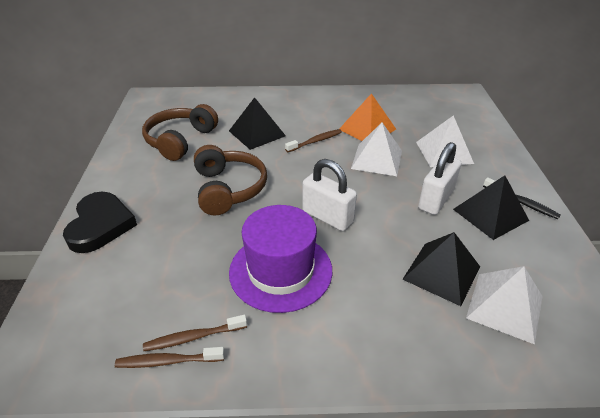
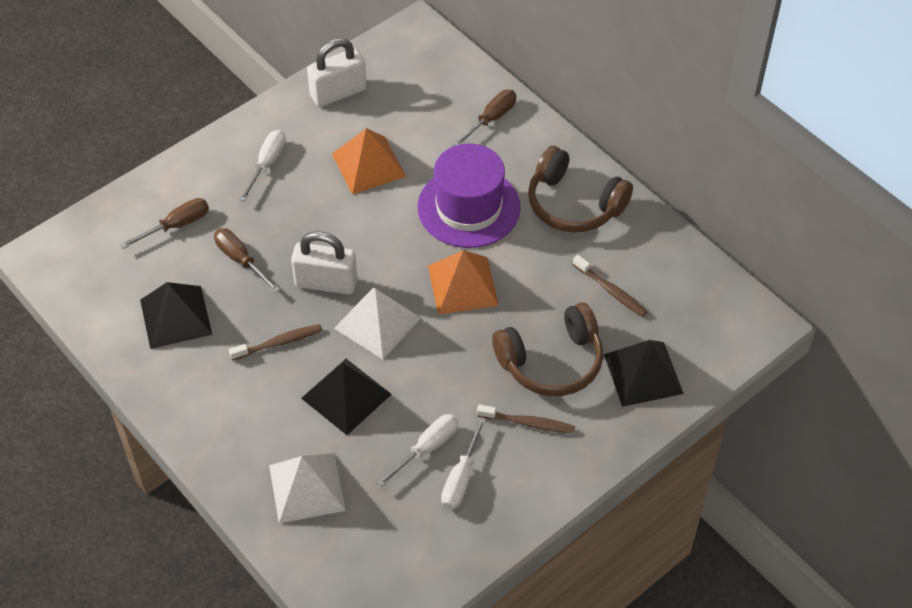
black heart: 1 -> 0
black toothbrush: 1 -> 0
brown screwdriver: 0 -> 3
orange pyramid: 1 -> 2
white pyramid: 3 -> 2
white screwdriver: 0 -> 3

